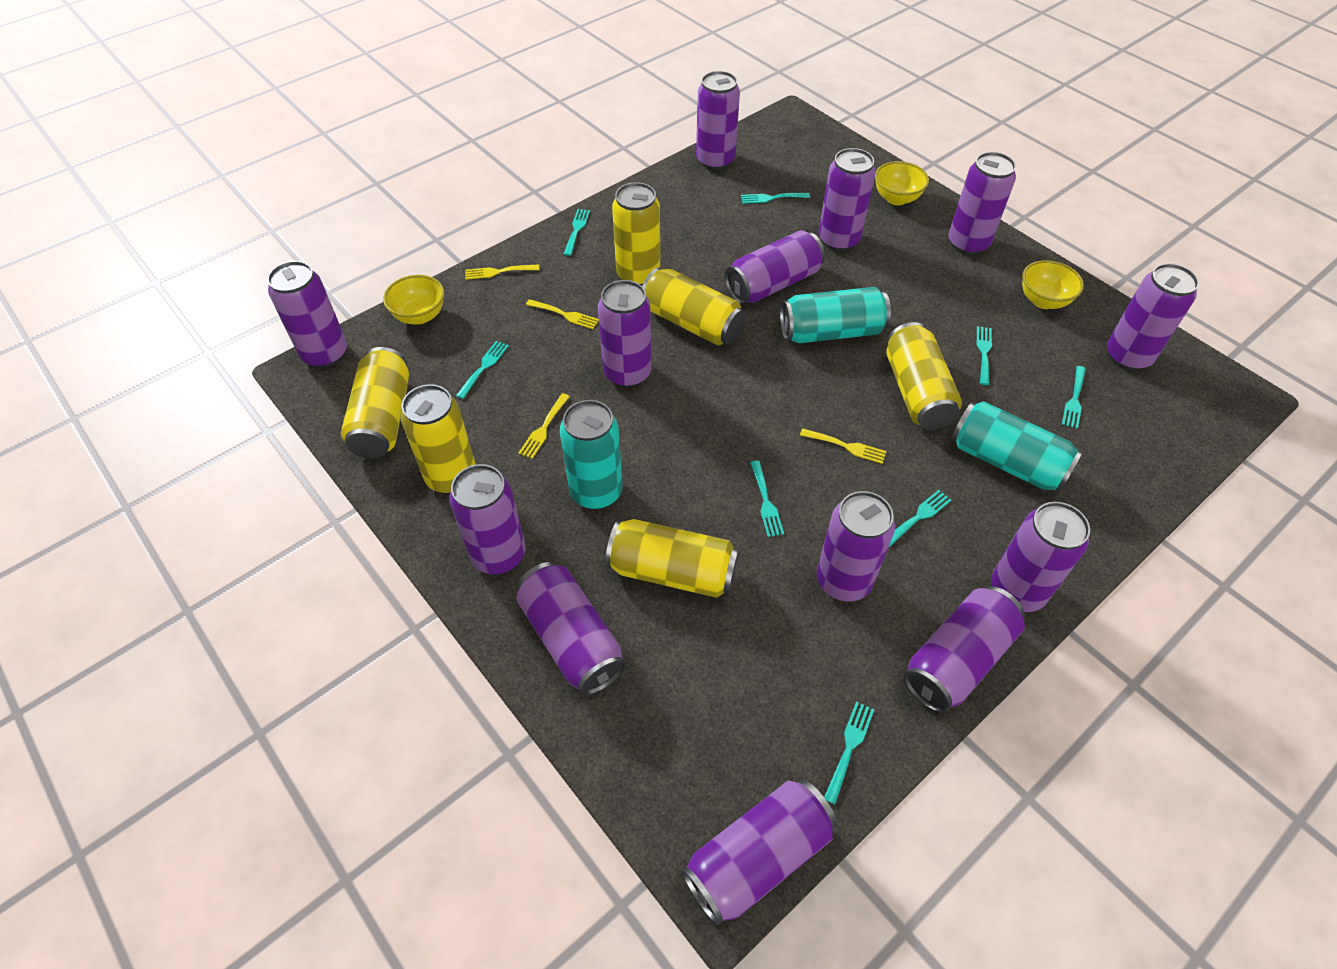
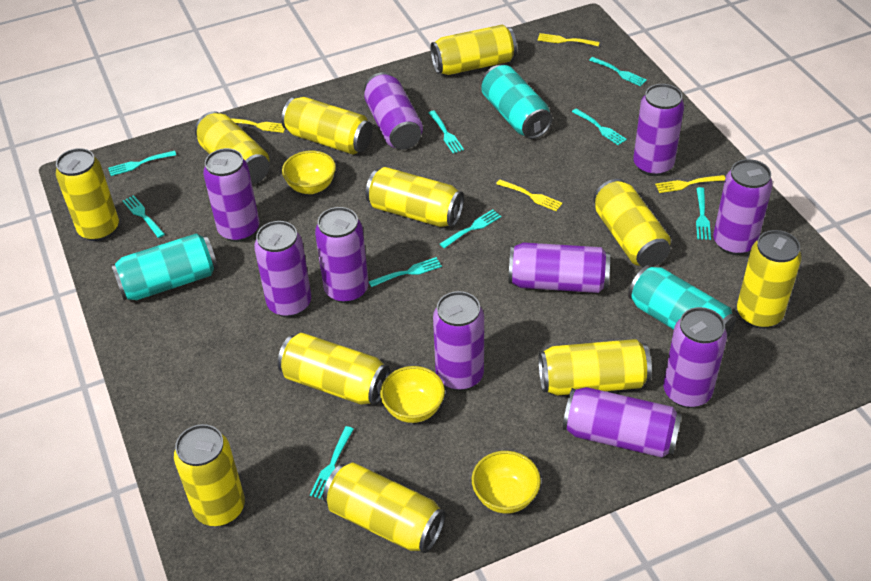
purple can: 13 -> 10
turquoise fork: 8 -> 9
yellow can: 6 -> 11

